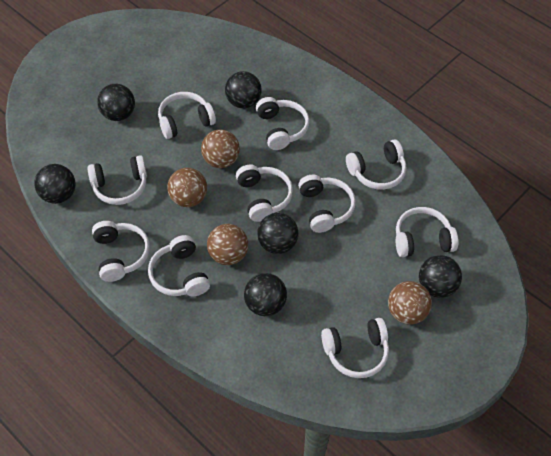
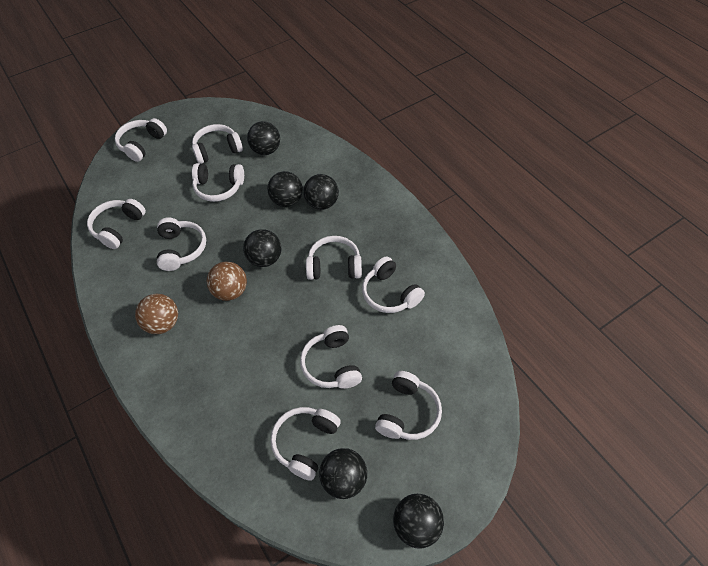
brown ball: 4 -> 2

